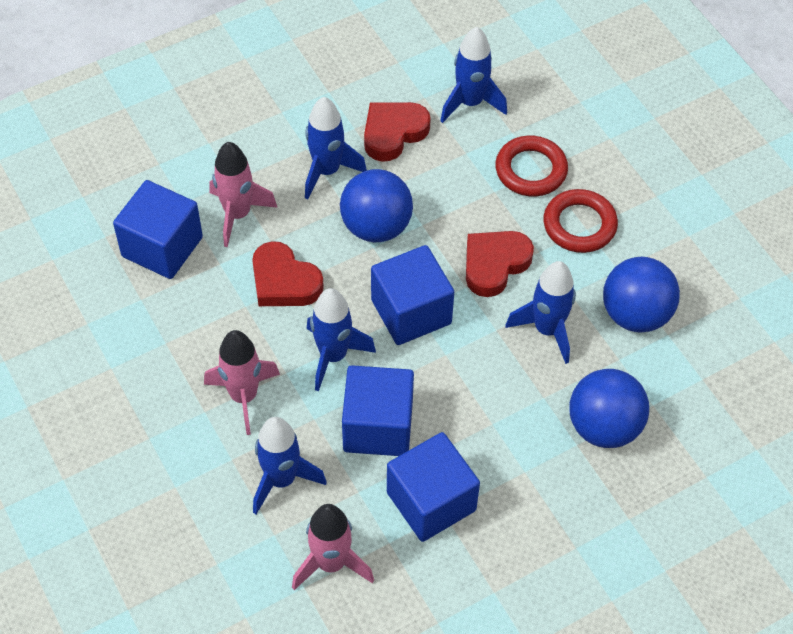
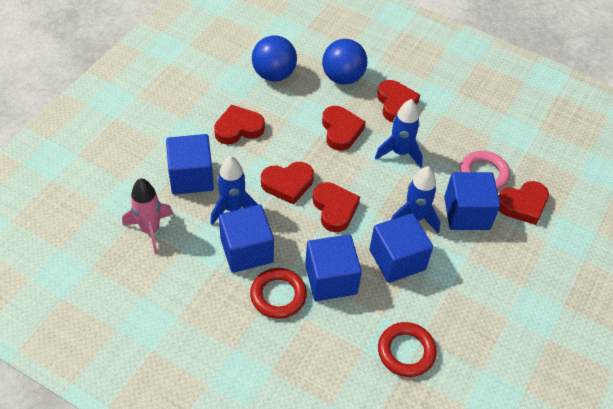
blue ball: 3 -> 2
blue cube: 4 -> 5
blue rocket: 5 -> 3
pink ring: 0 -> 1
pink rocket: 3 -> 1
red heart: 3 -> 6

